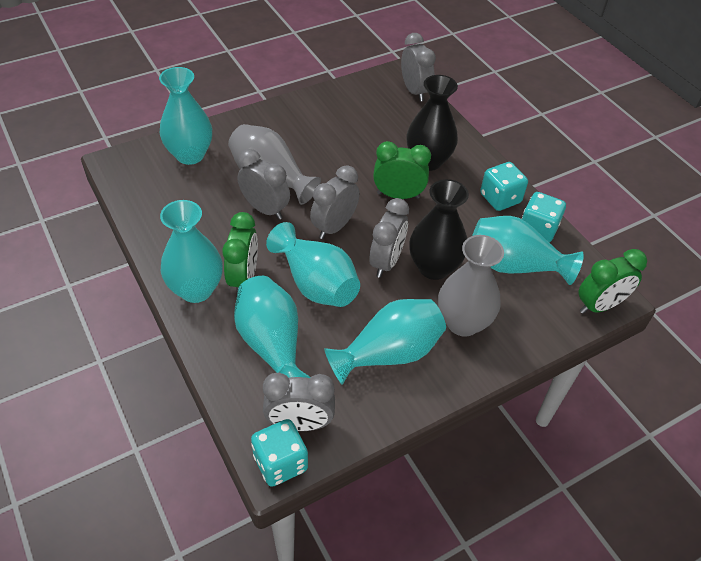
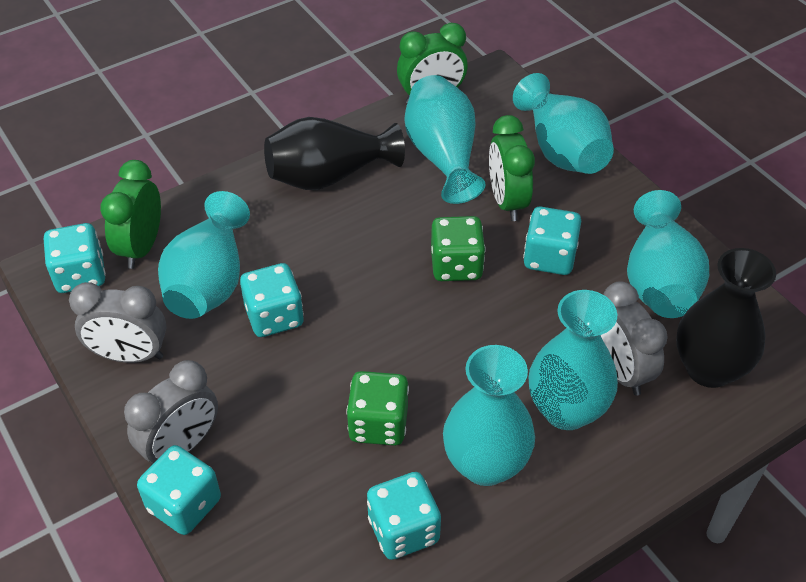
green dice: 0 -> 2
grey clock: 5 -> 3
grey vase: 2 -> 0
turquoise dice: 3 -> 5

